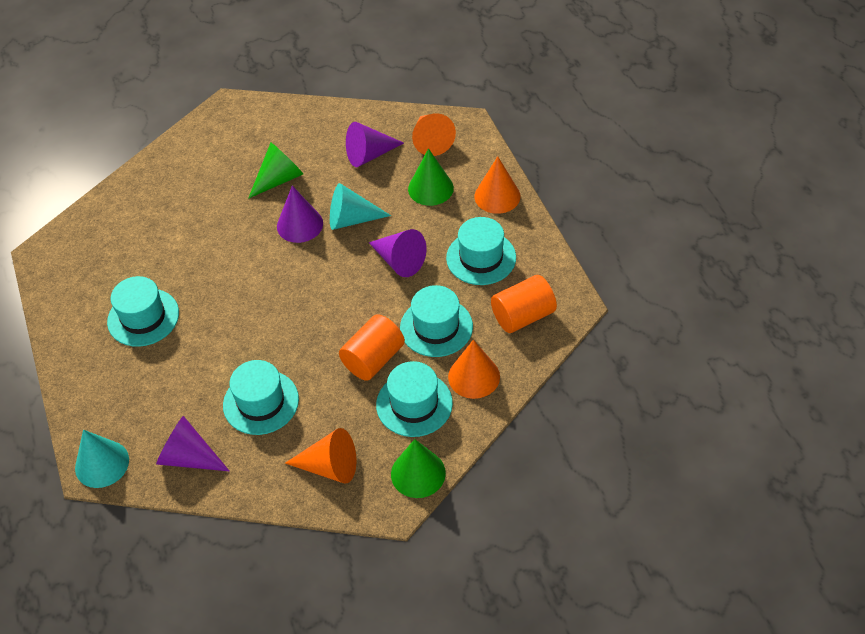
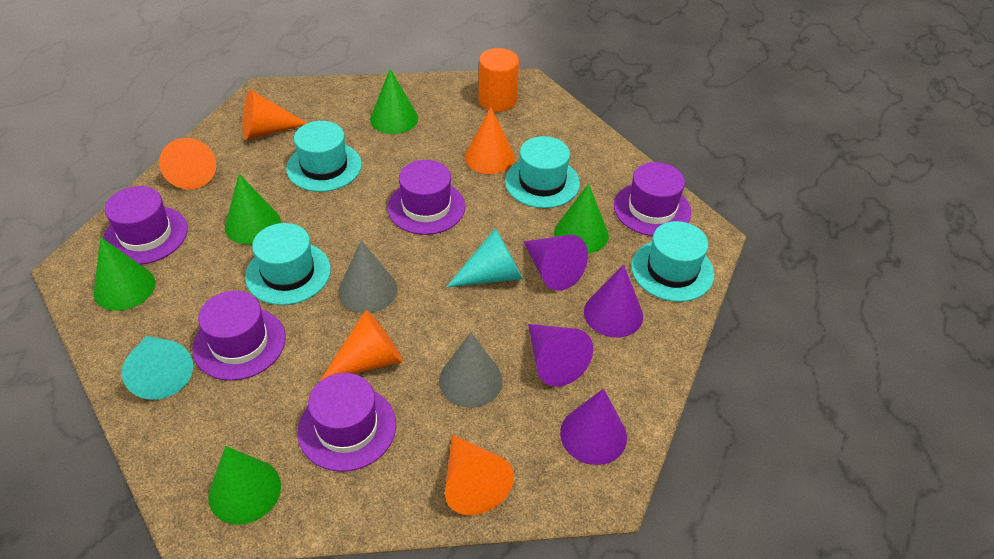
green cone: 3 -> 5
grey cone: 0 -> 2
orange cone: 4 -> 5
orange cylinder: 2 -> 1
purple hat: 0 -> 5
turquoise hat: 5 -> 4

